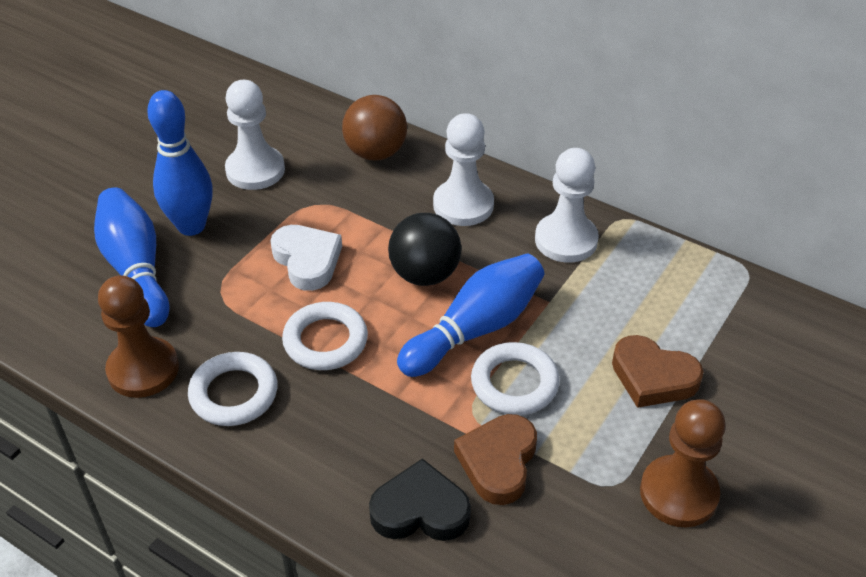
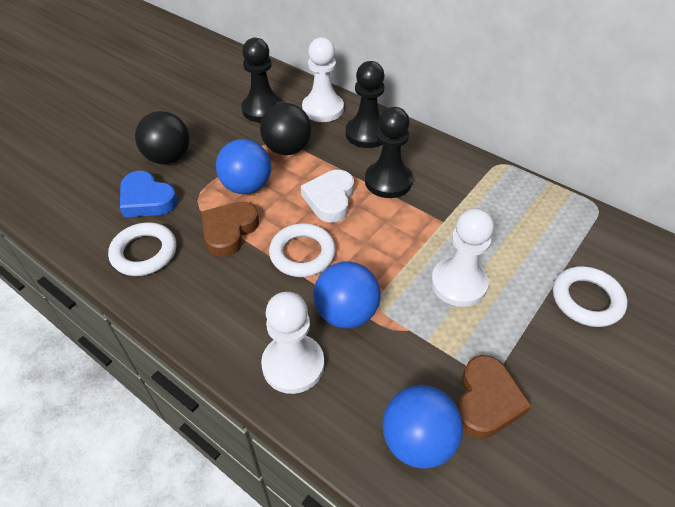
black ball: 1 -> 2
black heart: 1 -> 0
black pawn: 0 -> 3
blue ball: 0 -> 3
blue bowling pin: 3 -> 0
blue heart: 0 -> 1
brown ball: 1 -> 0
brown pawn: 2 -> 0

